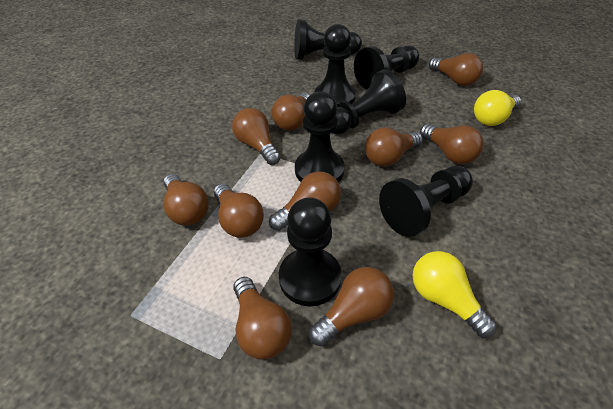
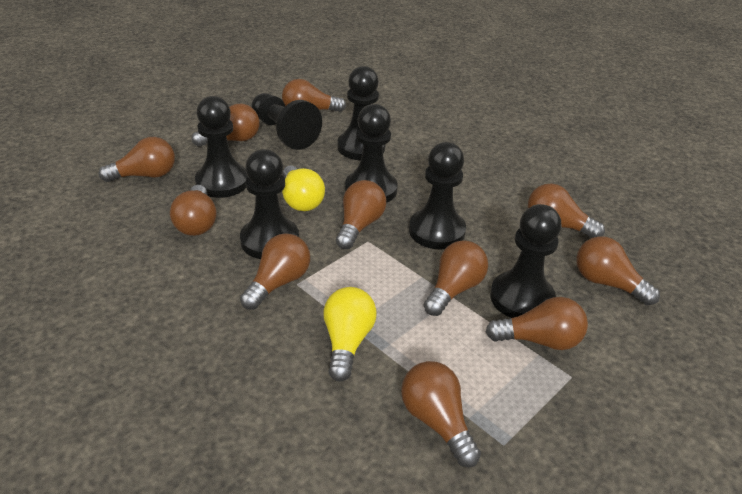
brown light bulb: 10 -> 11

